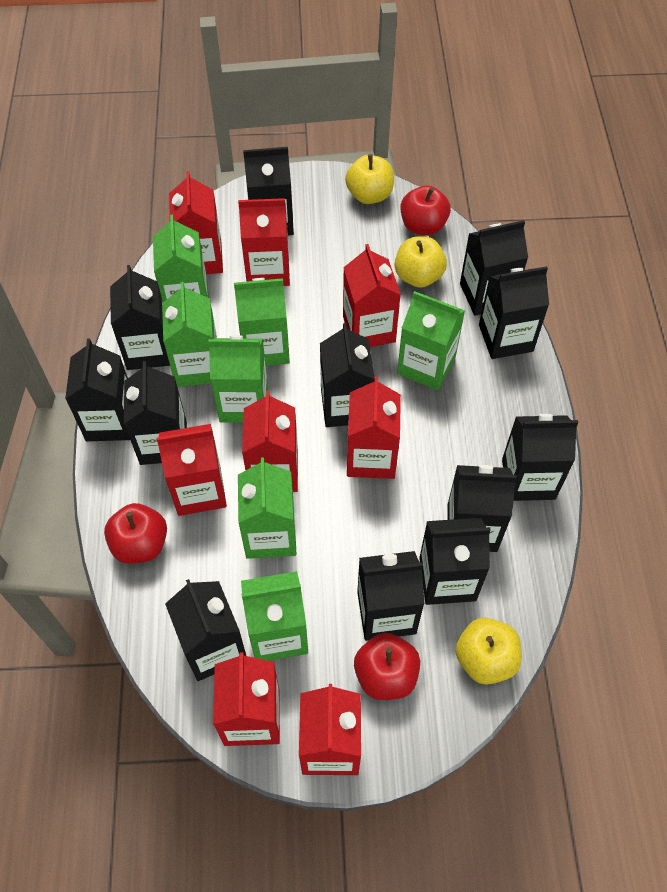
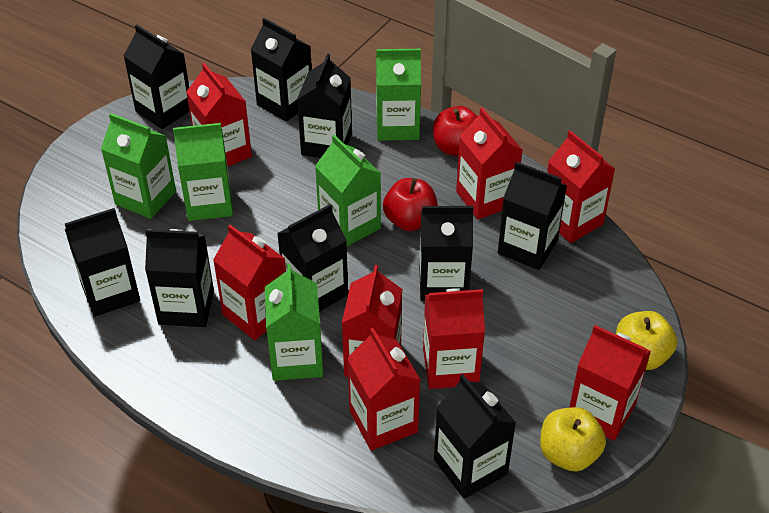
black carton: 12 -> 9
green carton: 7 -> 5
red apple: 3 -> 2
yellow apple: 3 -> 2

